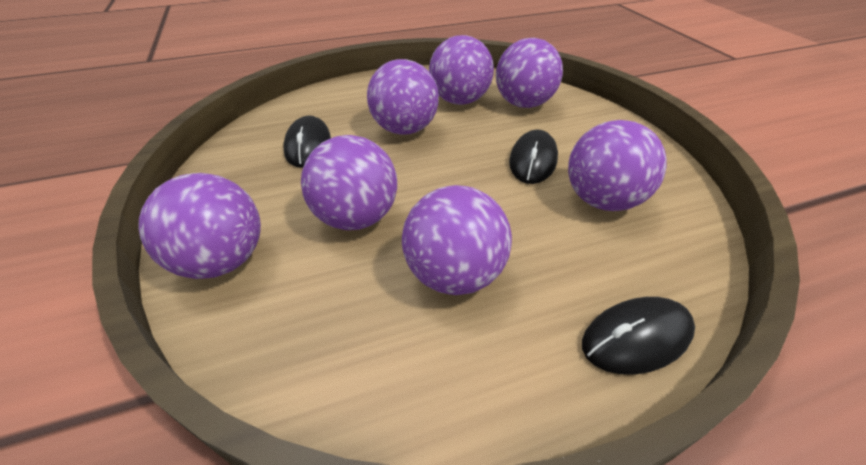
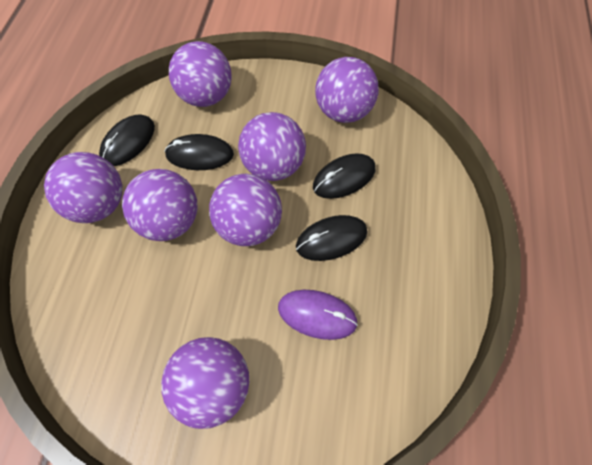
black mouse: 3 -> 4
purple mouse: 0 -> 1

